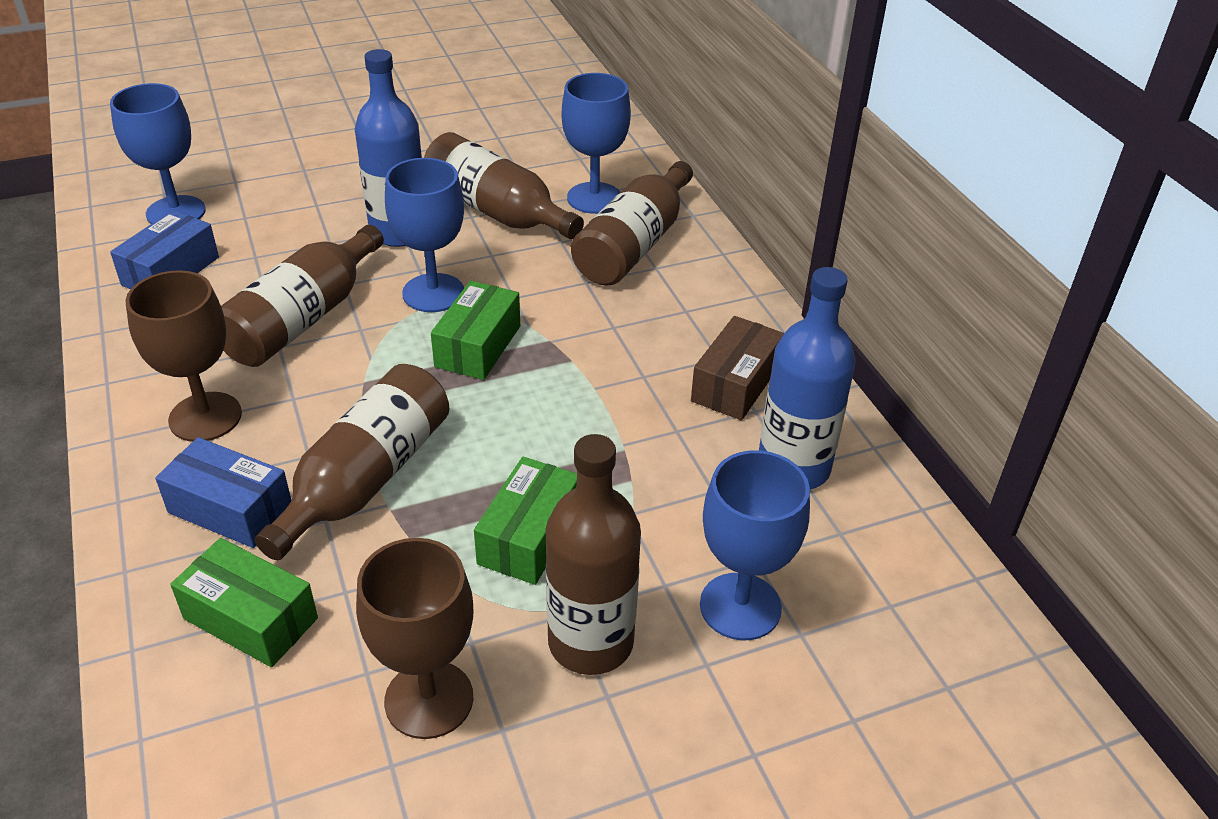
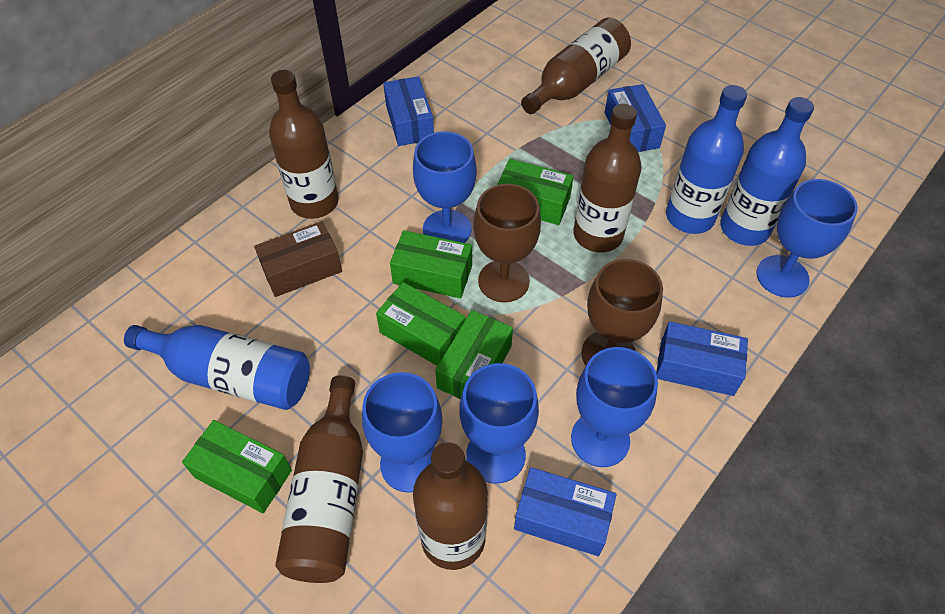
blue bottle: 2 -> 3
blue box: 2 -> 4
blue goblet: 4 -> 5
green box: 3 -> 5

